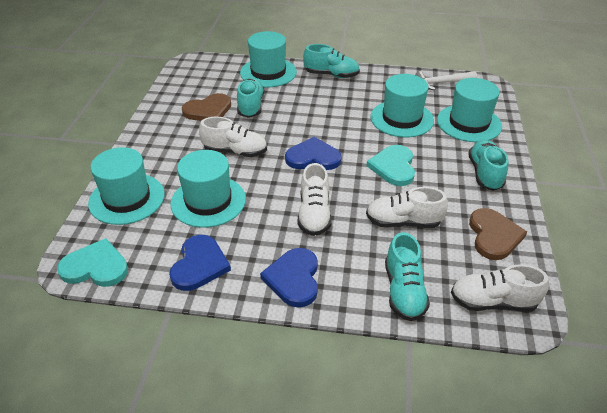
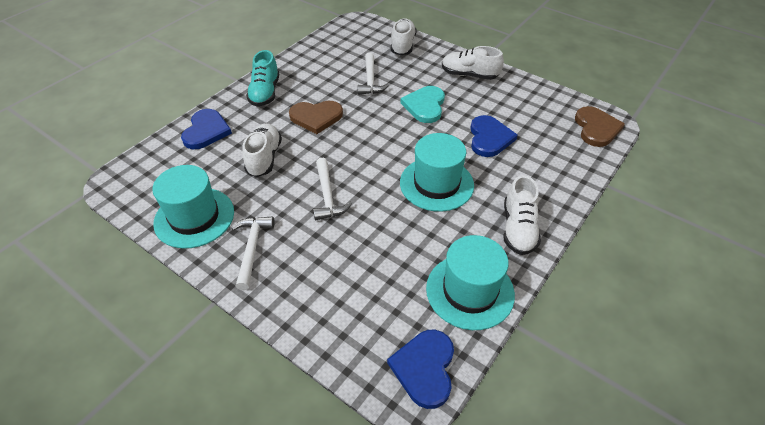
turquoise hat: 5 -> 3
turquoise heart: 2 -> 1
turquoise shoe: 4 -> 1
white hammer: 1 -> 3

